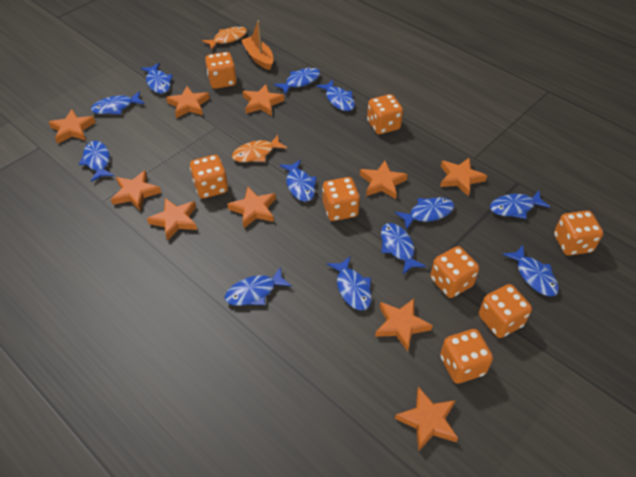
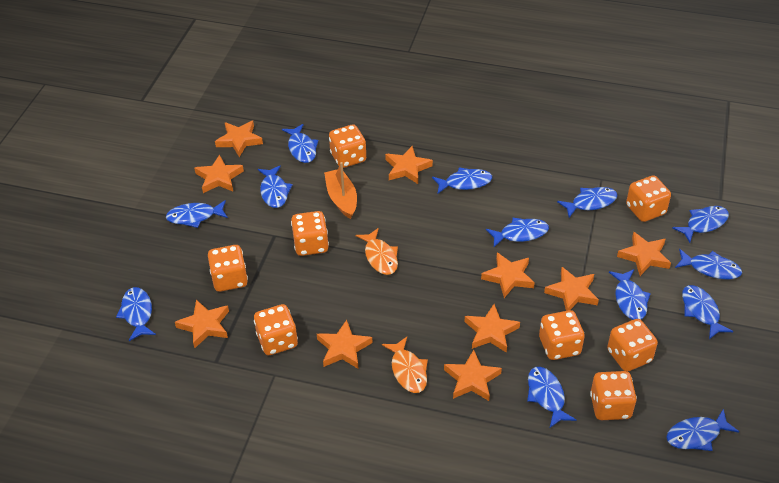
blue fish: 12 -> 13

